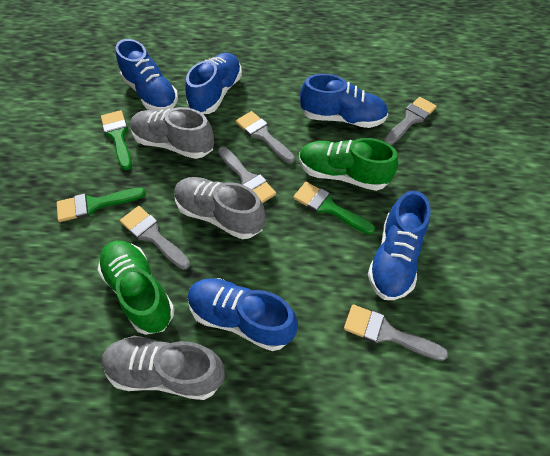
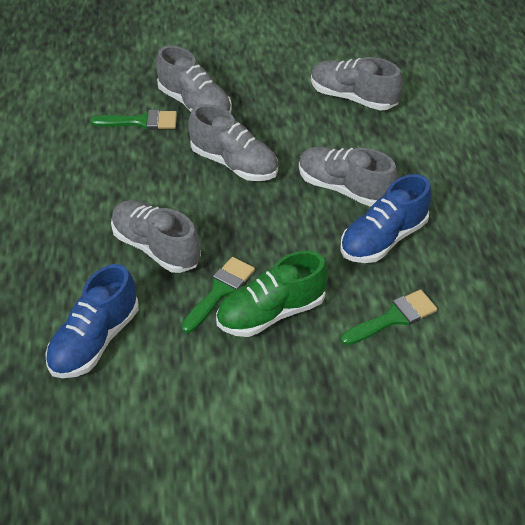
blue shoe: 5 -> 2
green shoe: 2 -> 1
grey brush: 5 -> 0
grey shoe: 3 -> 5

